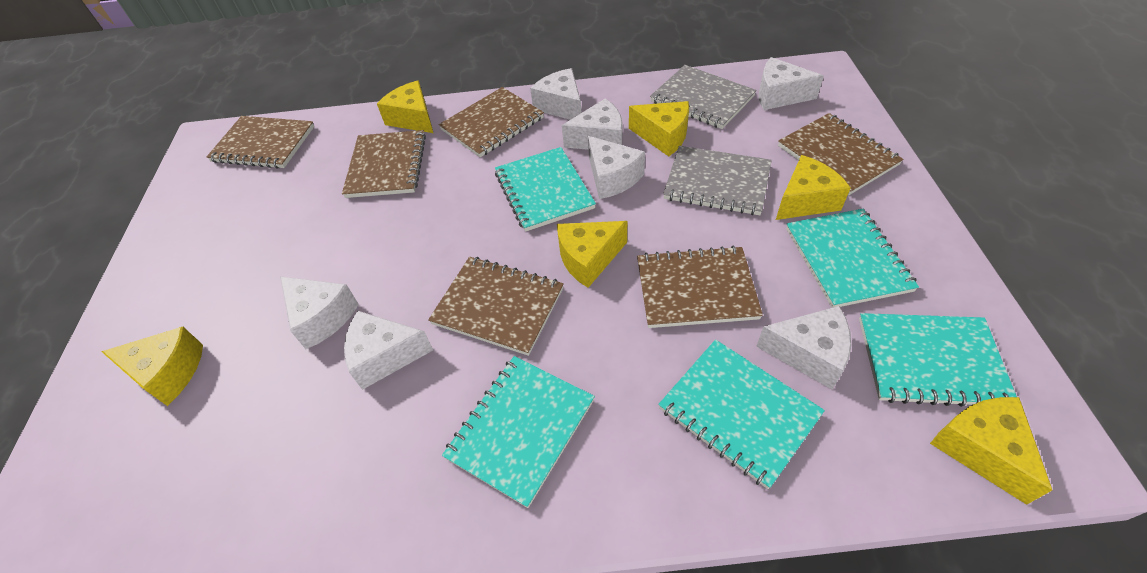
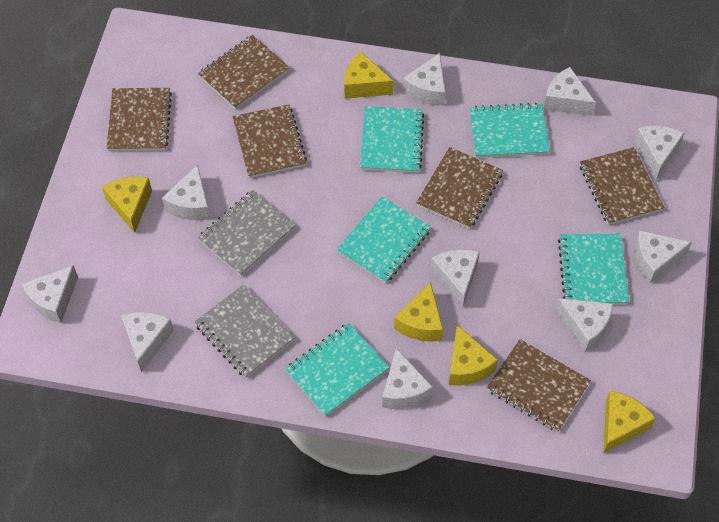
white cheese: 7 -> 10
yellow cheese: 6 -> 5

